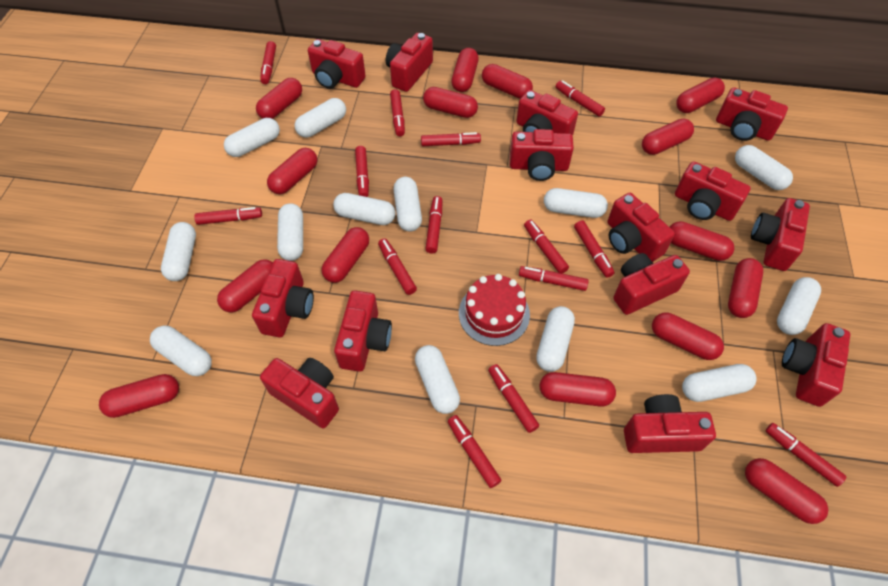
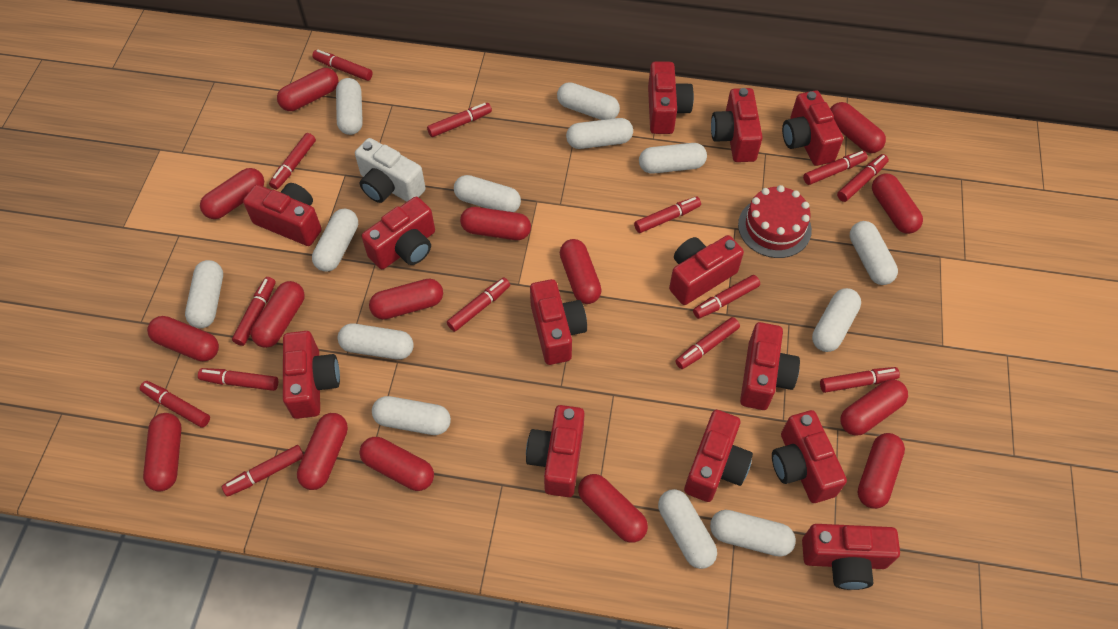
red camera: 14 -> 13
white camera: 0 -> 1

